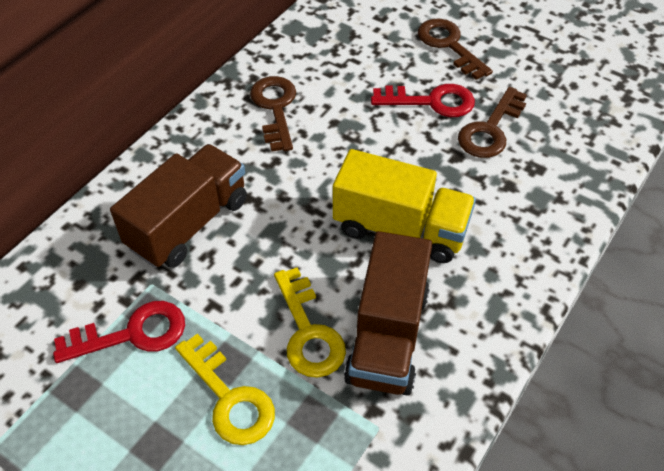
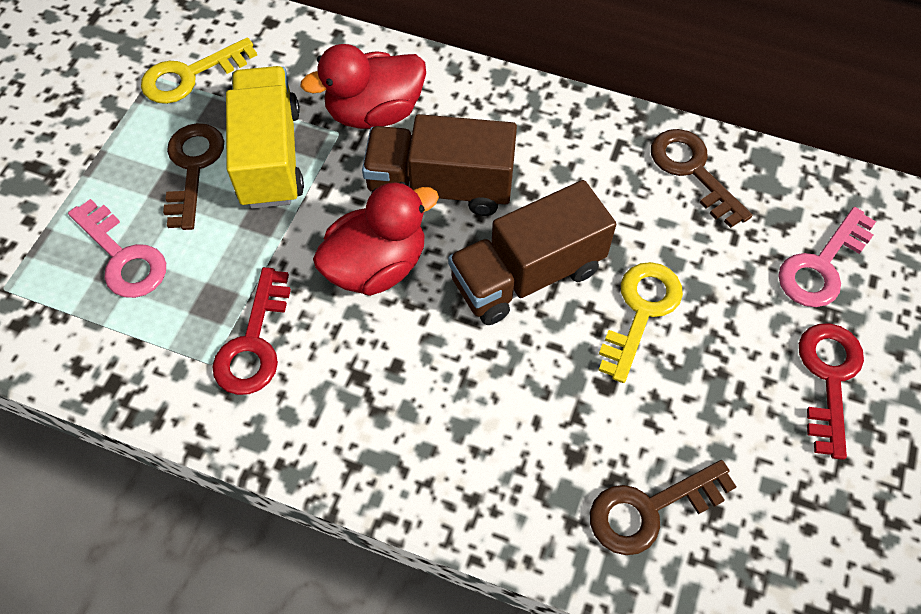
pink key: 0 -> 2
red duck: 0 -> 2

